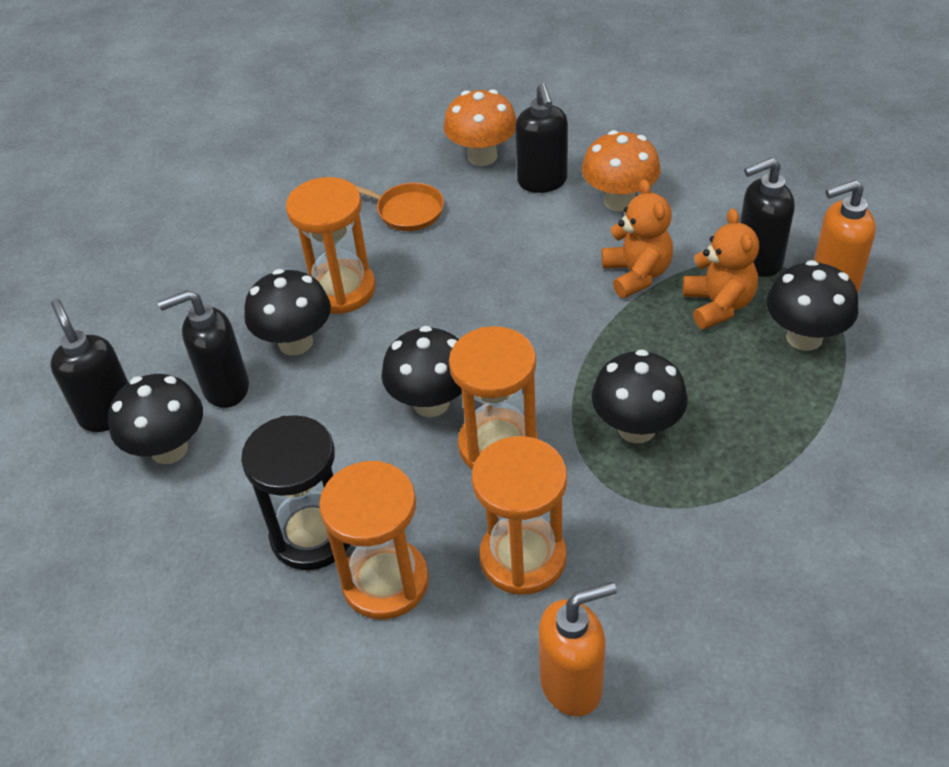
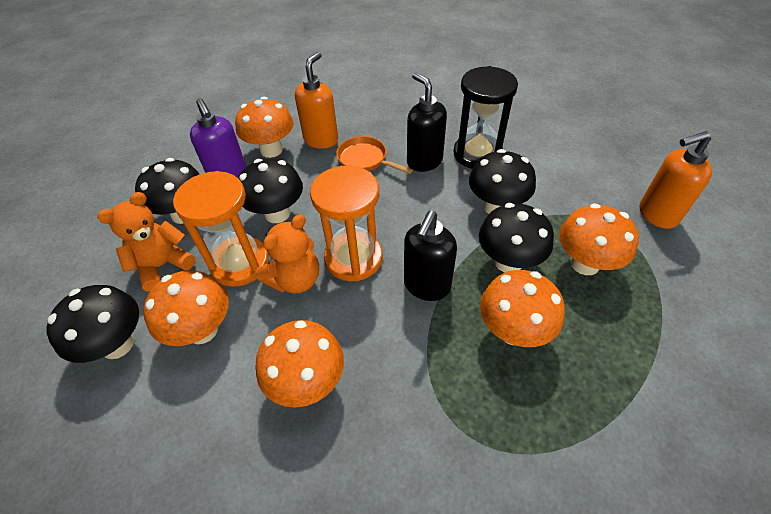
black soap dispenser: 4 -> 2
orange hourglass: 4 -> 2
orange mushroom: 2 -> 5
purple soap dispenser: 0 -> 1

